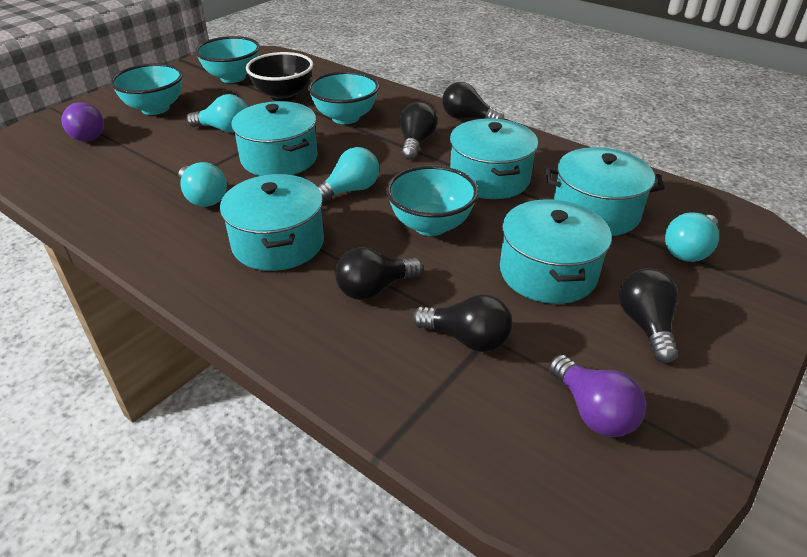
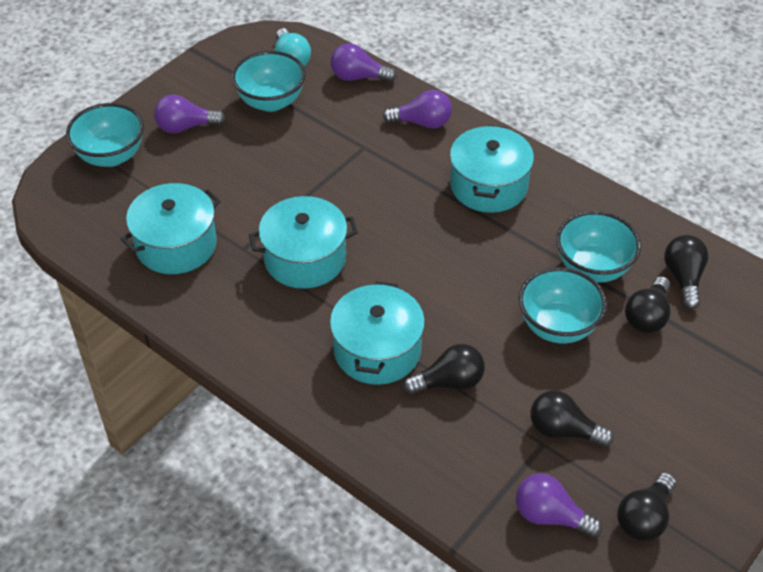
black bowl: 1 -> 0
purple light bulb: 2 -> 4
turquoise light bulb: 4 -> 1
turquoise pot: 5 -> 4

